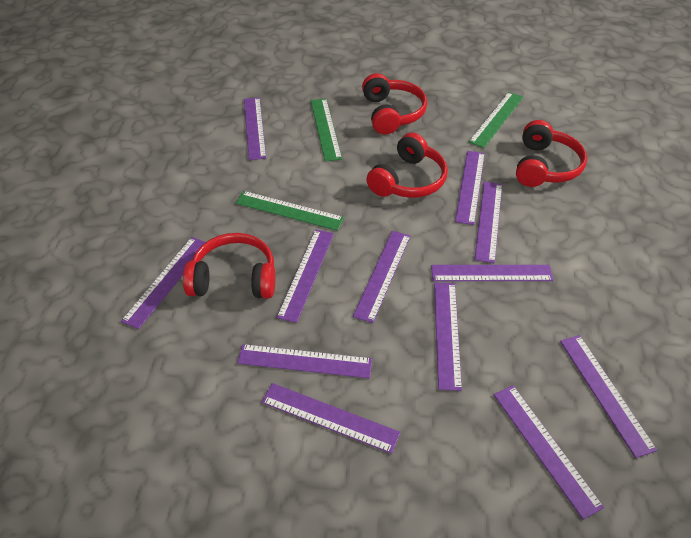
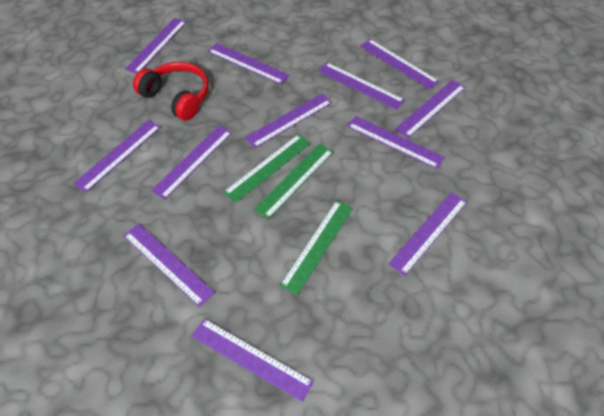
red headphones: 4 -> 1

